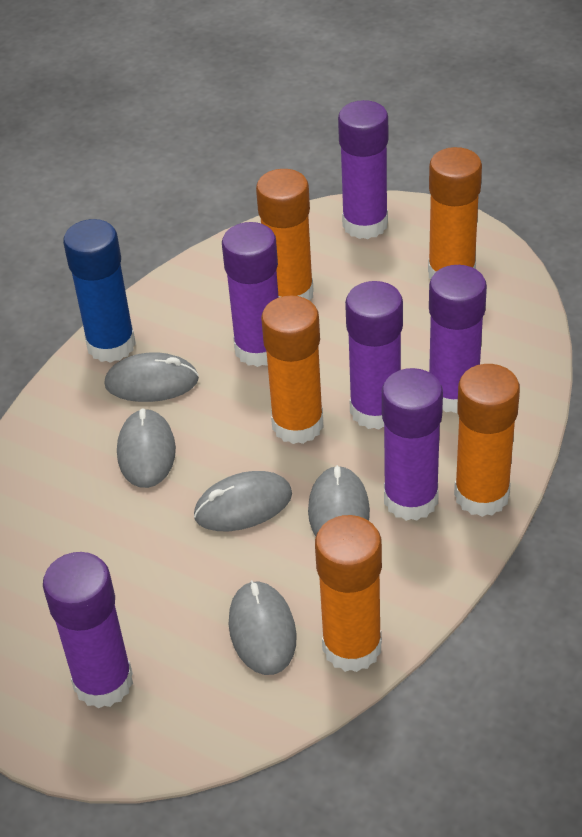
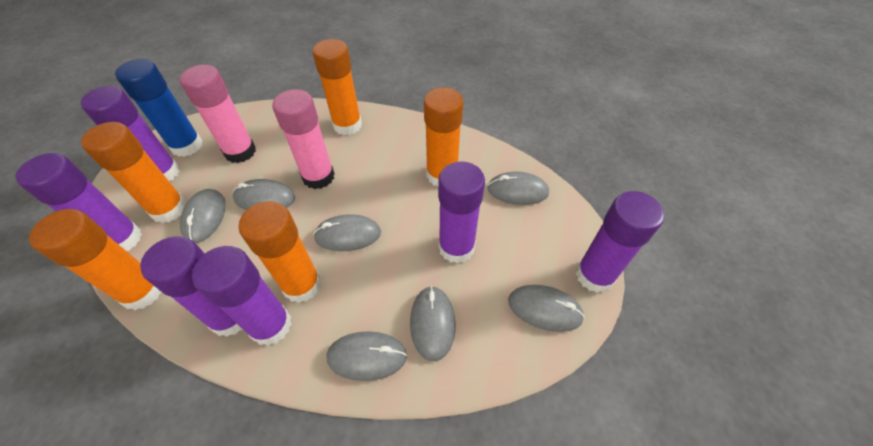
grey mouse: 5 -> 7
pink glue stick: 0 -> 2

